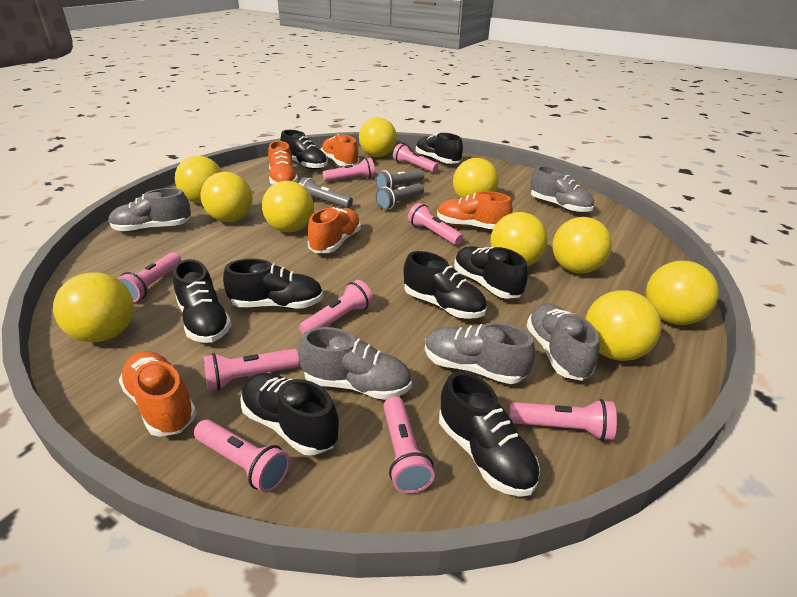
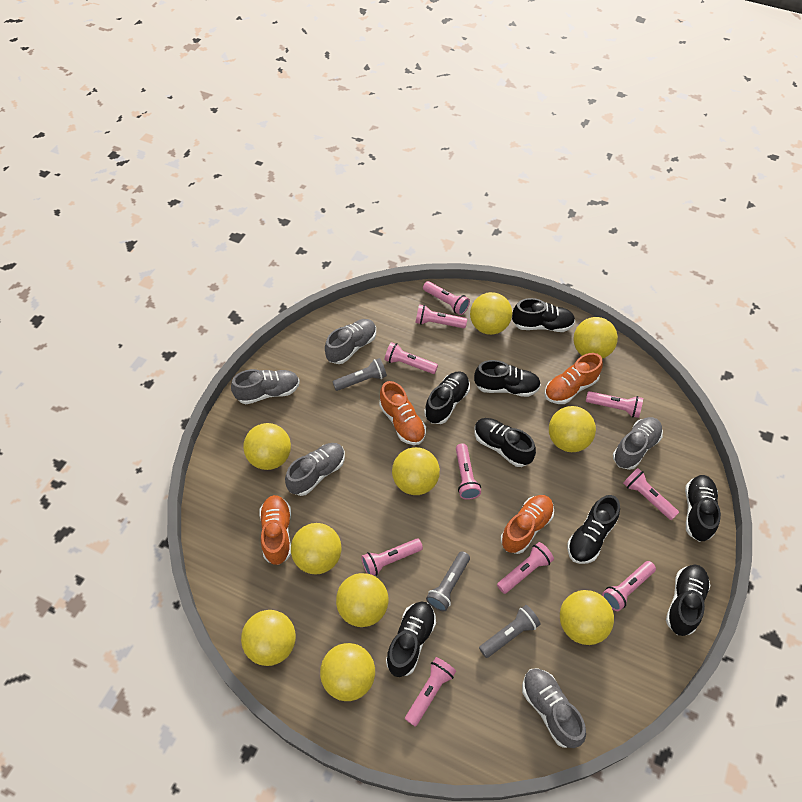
orange shoe: 5 -> 4
pink flashlight: 9 -> 10

